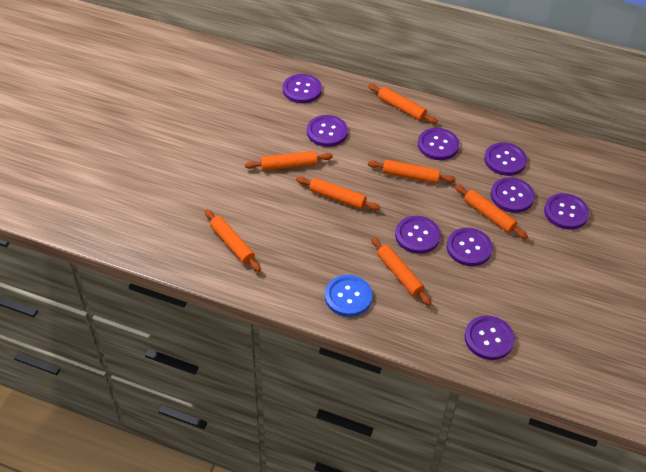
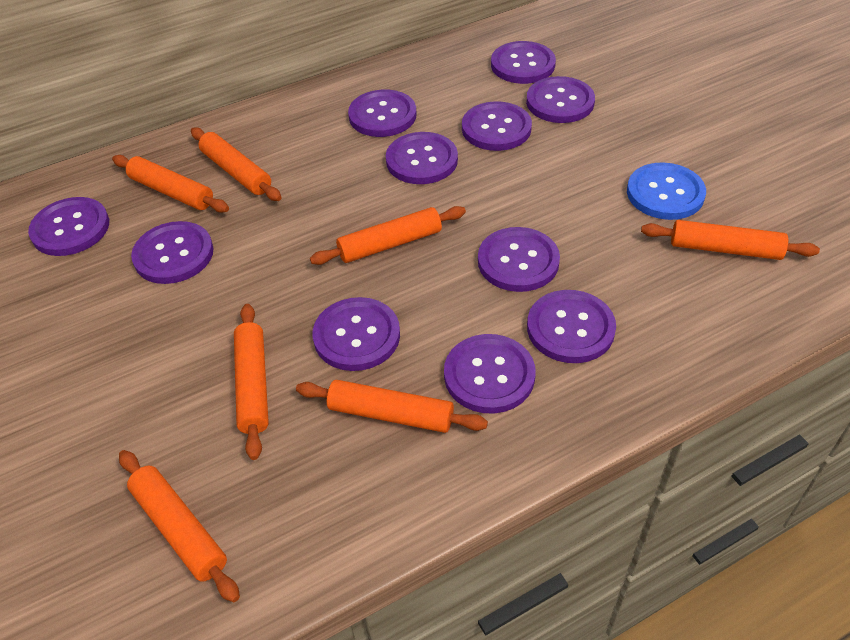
purple button: 9 -> 11

